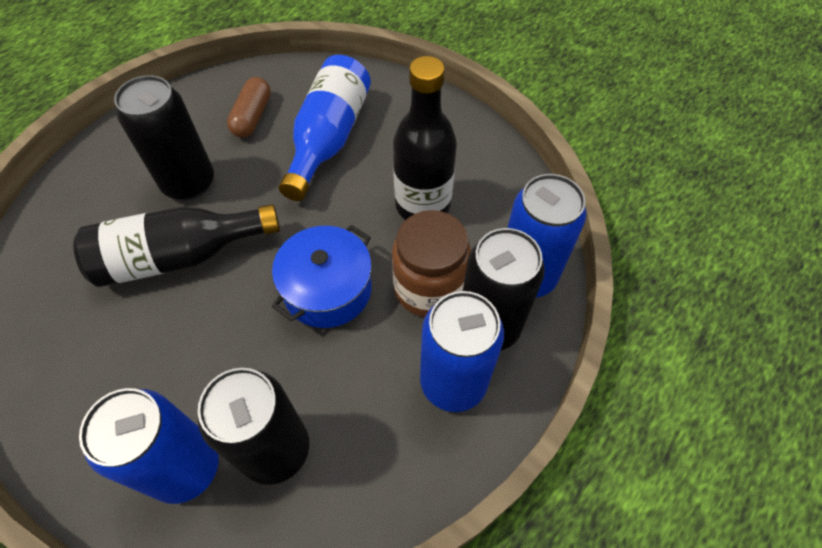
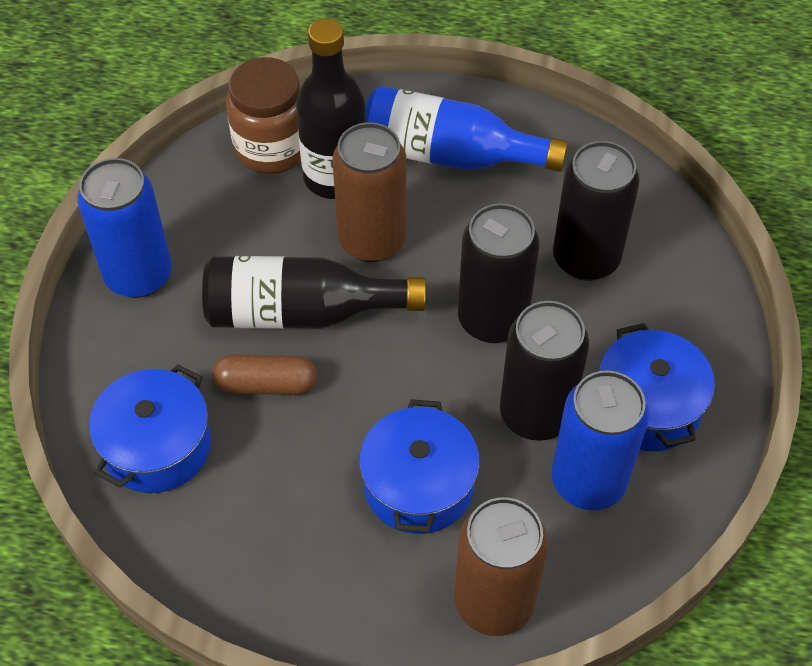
blue can: 3 -> 2
blue pot: 1 -> 3
brown can: 0 -> 2

